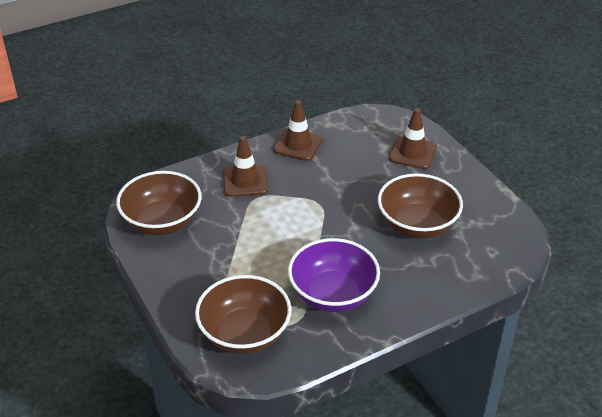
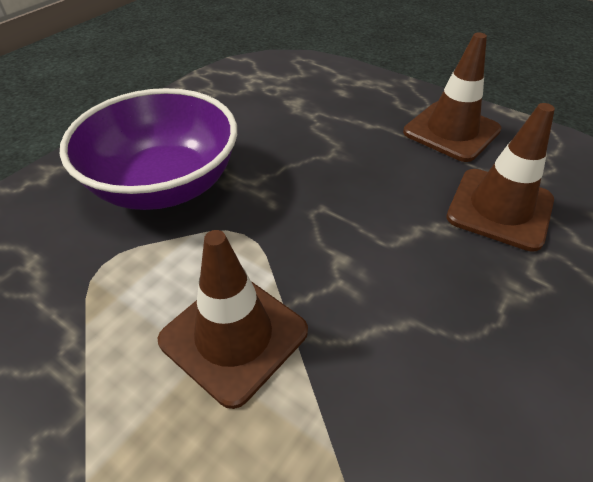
brown bowl: 3 -> 0

